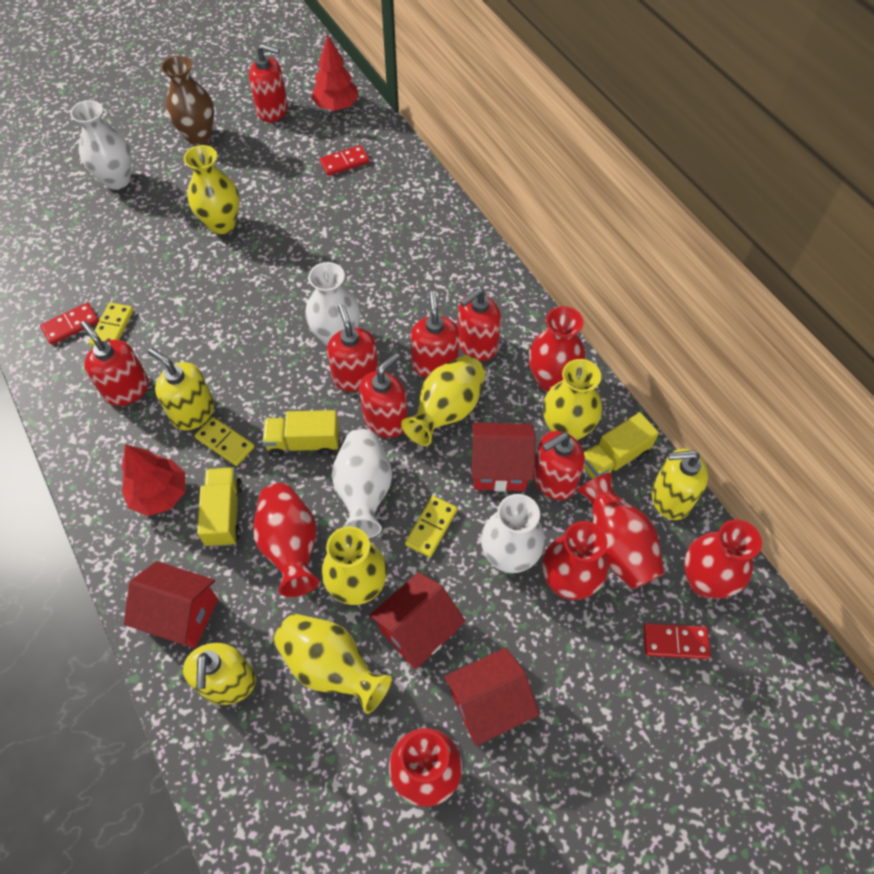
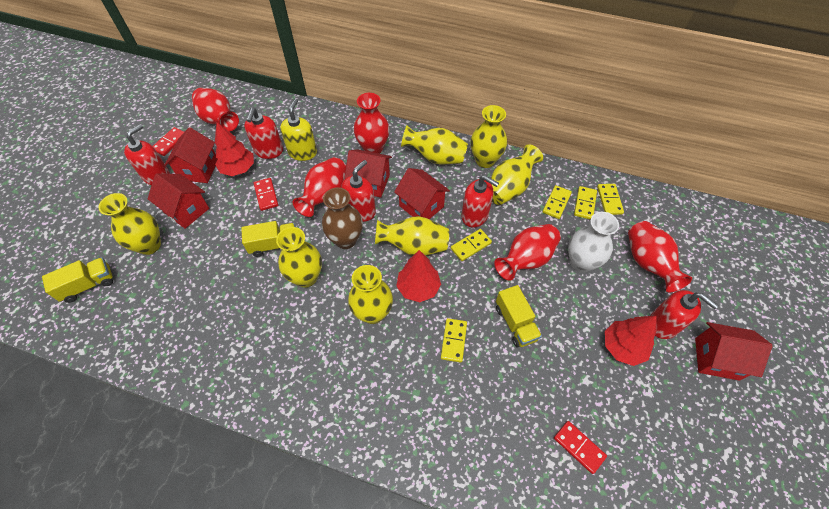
red house: 4 -> 5
red soap dispenser: 7 -> 5
red tree: 2 -> 3
red vase: 6 -> 5
white vase: 4 -> 1
yellow domino: 3 -> 5
yellow soap dispenser: 3 -> 1
yellow vase: 5 -> 7

